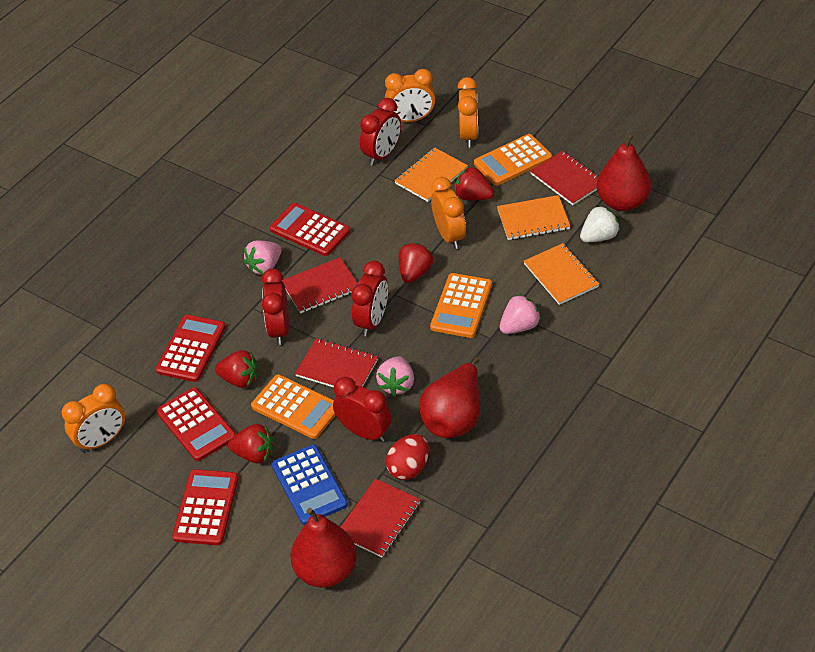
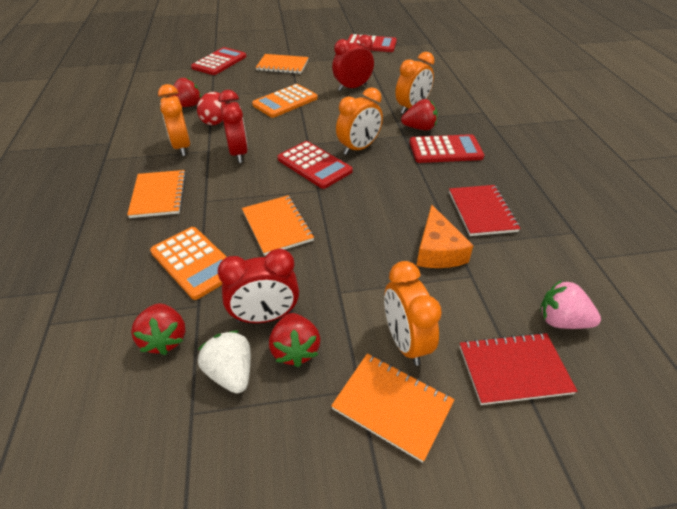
blue calculator: 1 -> 0
orange calculator: 3 -> 2
orange cheese: 0 -> 1
orange notebook: 3 -> 4
pink strawberry: 3 -> 1
red clock: 4 -> 3
red notebook: 4 -> 2
red pear: 3 -> 0

